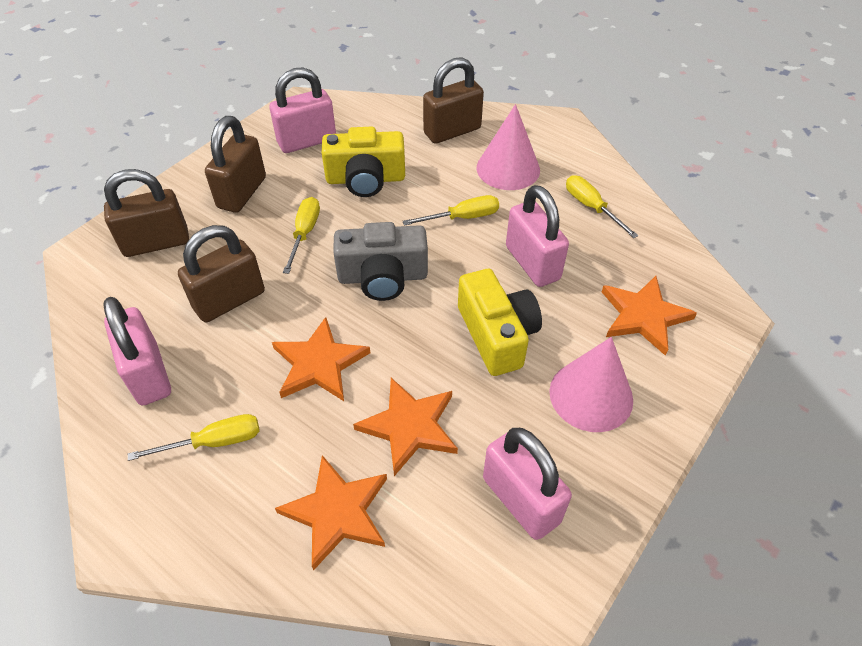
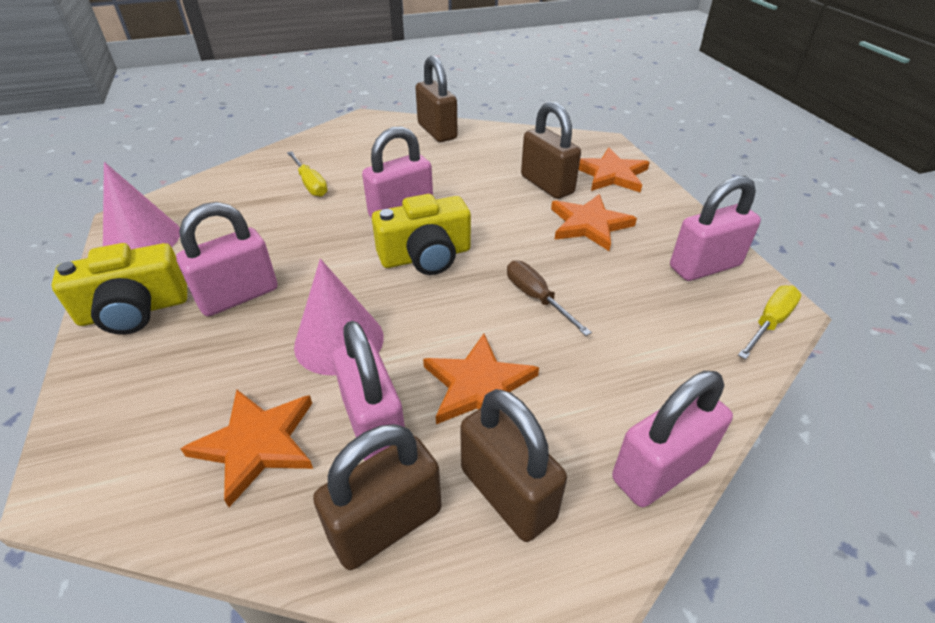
brown screwdriver: 0 -> 1
grey camera: 1 -> 0
pink padlock: 4 -> 5
yellow screwdriver: 4 -> 2

